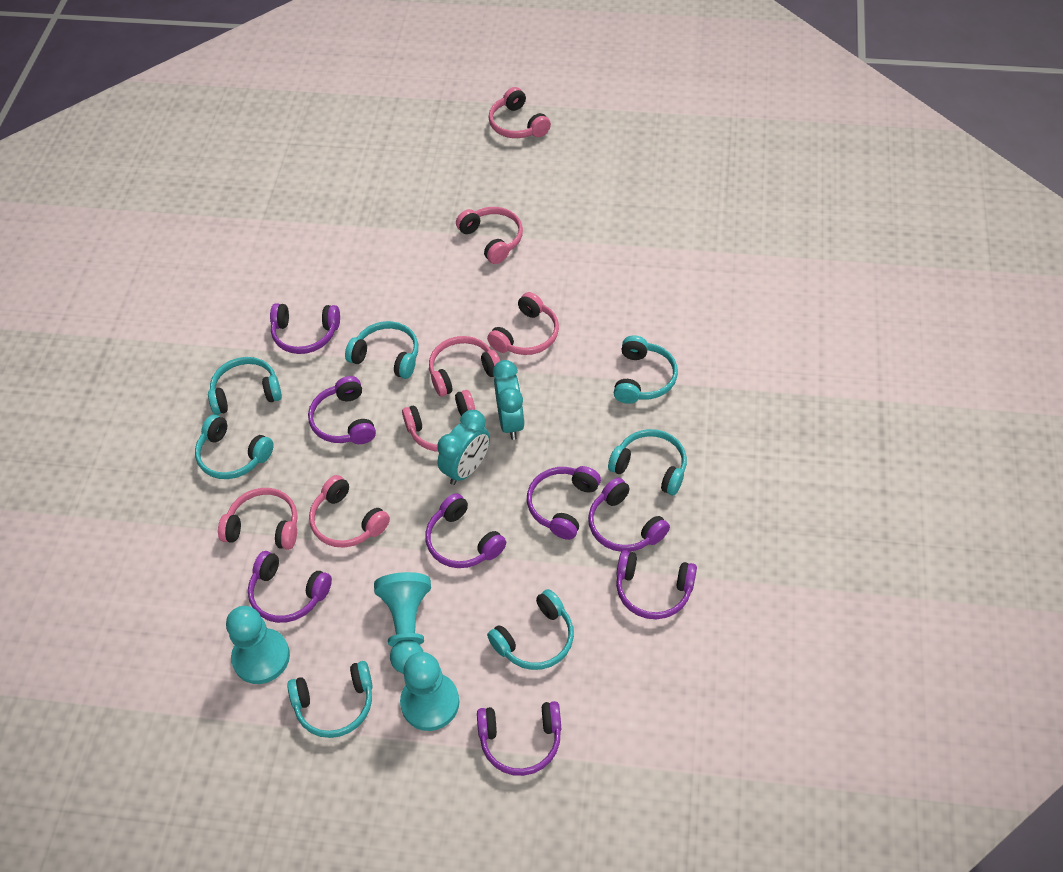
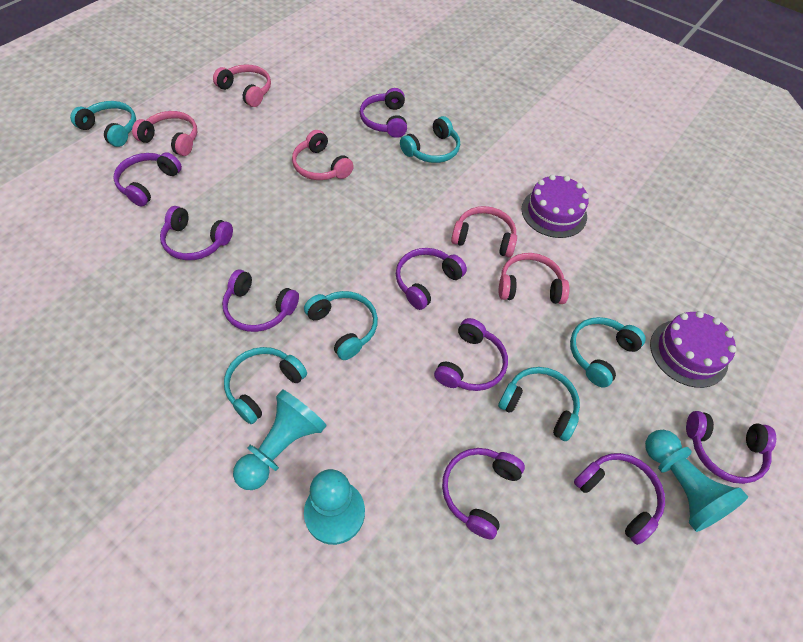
pink headphones: 7 -> 5
purple cake: 0 -> 2
purple headphones: 8 -> 9
turquoise clock: 2 -> 0
turquoise headphones: 7 -> 6

